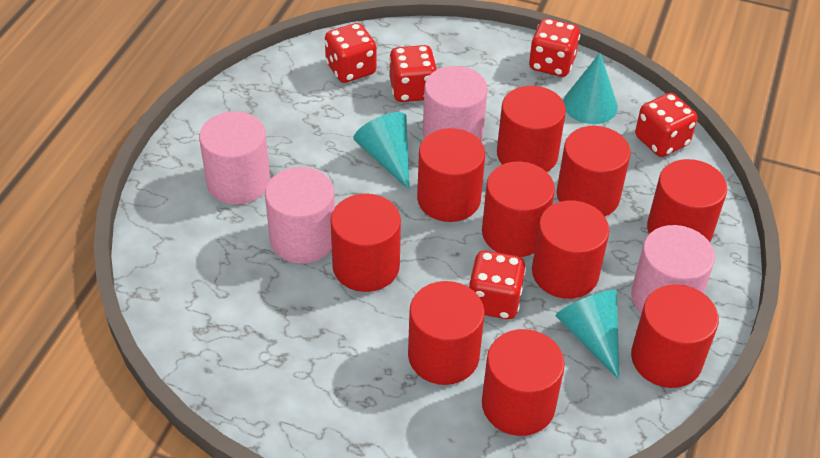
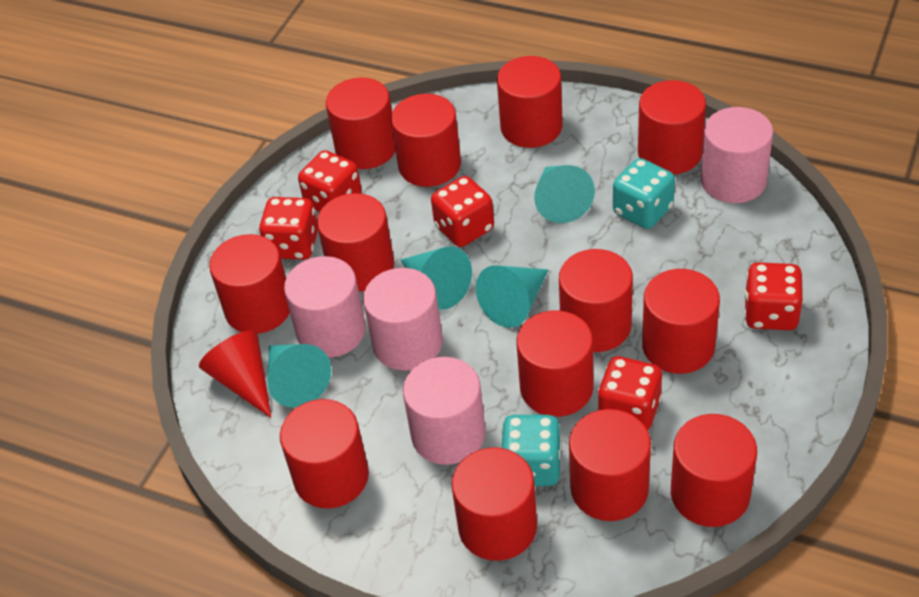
red cone: 0 -> 1
red cylinder: 10 -> 13
turquoise cone: 3 -> 4
turquoise dice: 0 -> 2

